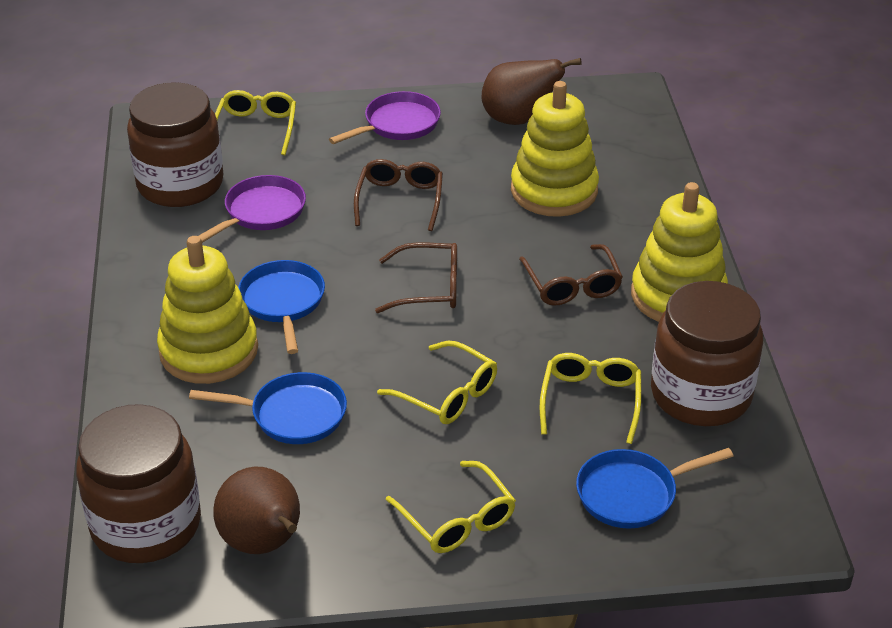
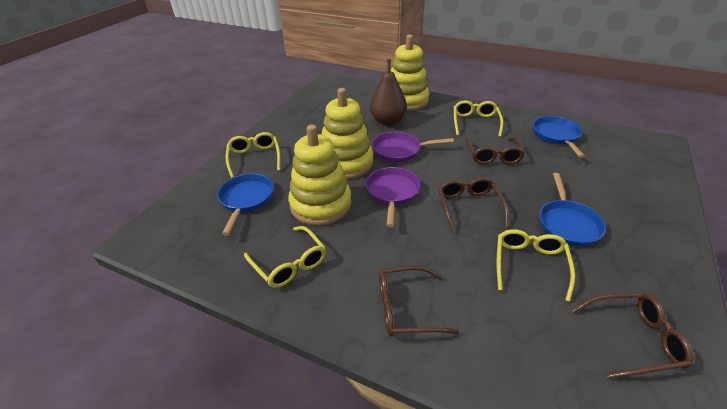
brown glasses: 3 -> 4
brown jar: 3 -> 0
brown pear: 2 -> 1

